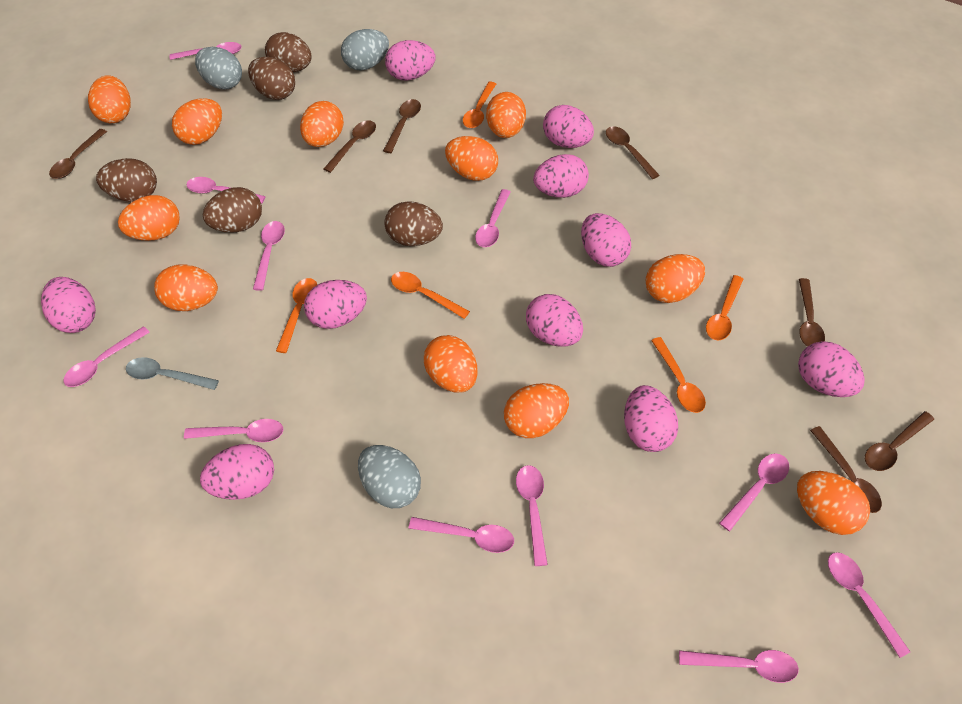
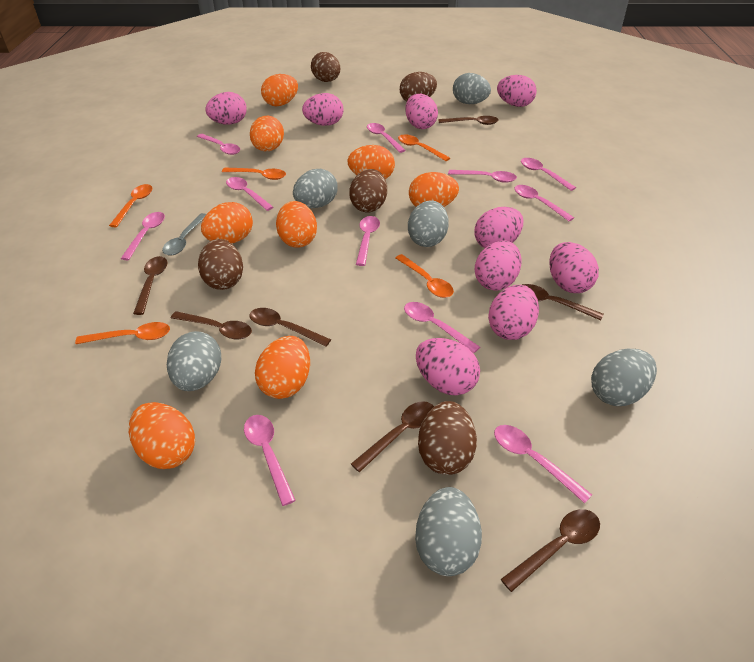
grey egg: 3 -> 6
orange egg: 11 -> 8
pink egg: 10 -> 9

